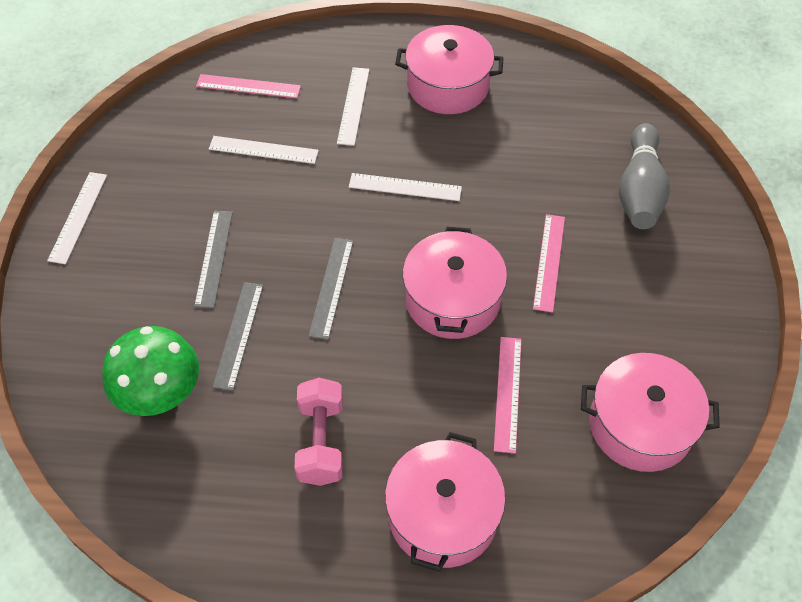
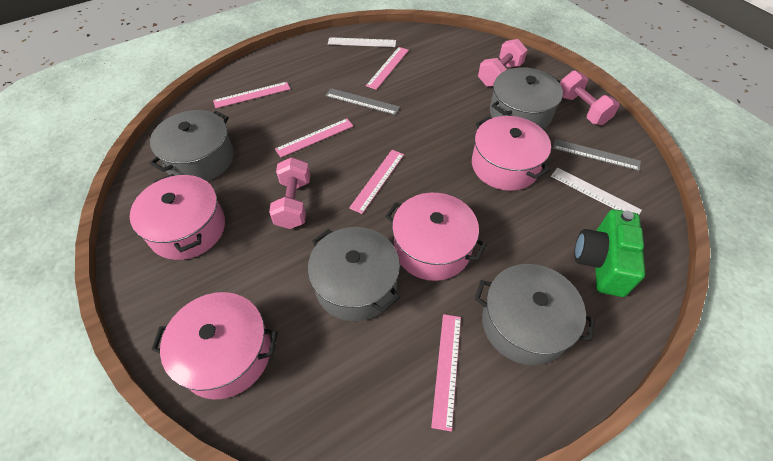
green camera: 0 -> 1
green mushroom: 1 -> 0
grey bowling pin: 1 -> 0
grey pot: 0 -> 4
grey ruler: 3 -> 2
pink dumbbell: 1 -> 3
pink ruler: 3 -> 5
white ruler: 4 -> 2

